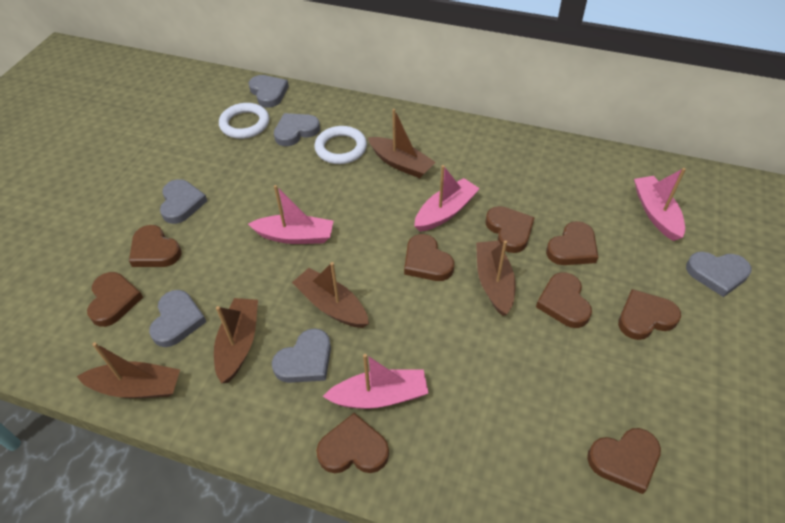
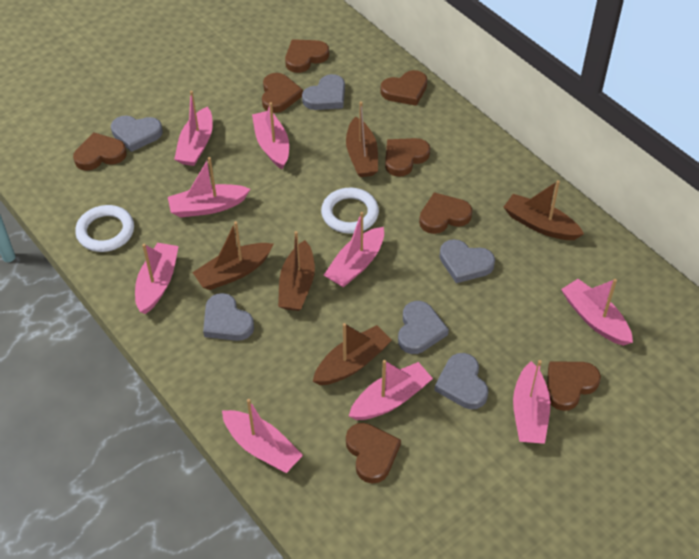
brown heart: 9 -> 8
pink boat: 4 -> 9

